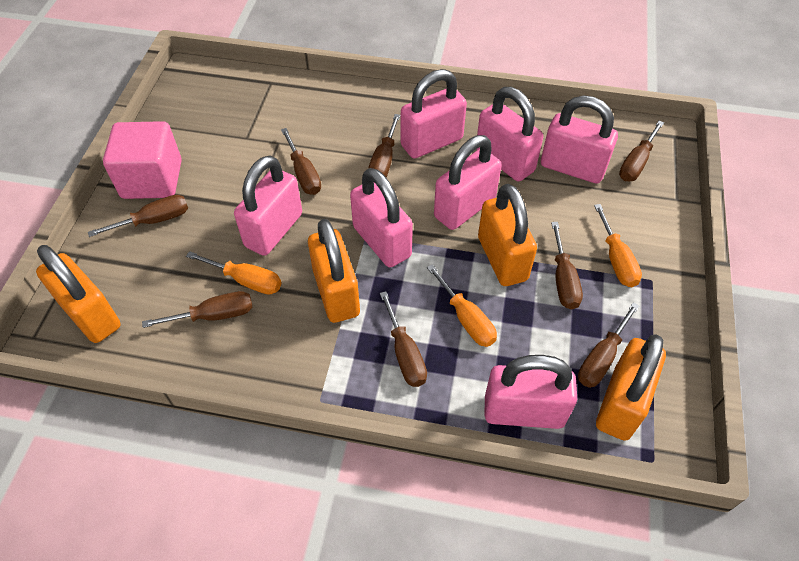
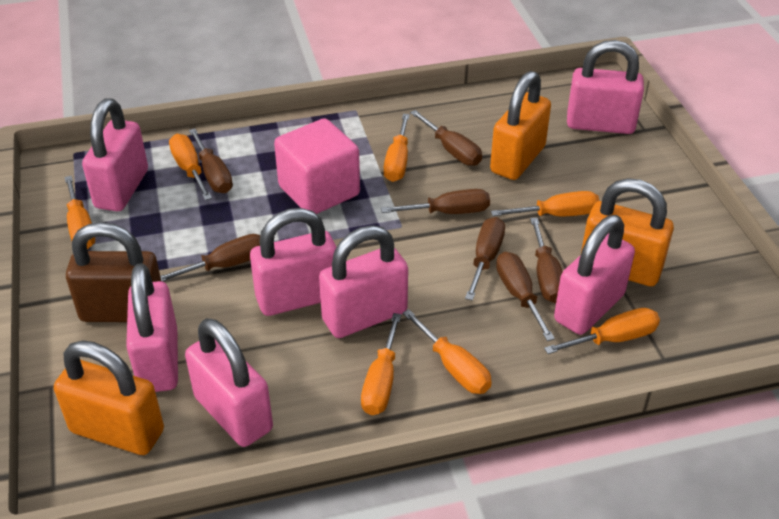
brown padlock: 0 -> 1
brown screwdriver: 8 -> 7
orange padlock: 4 -> 3
orange screwdriver: 3 -> 7

